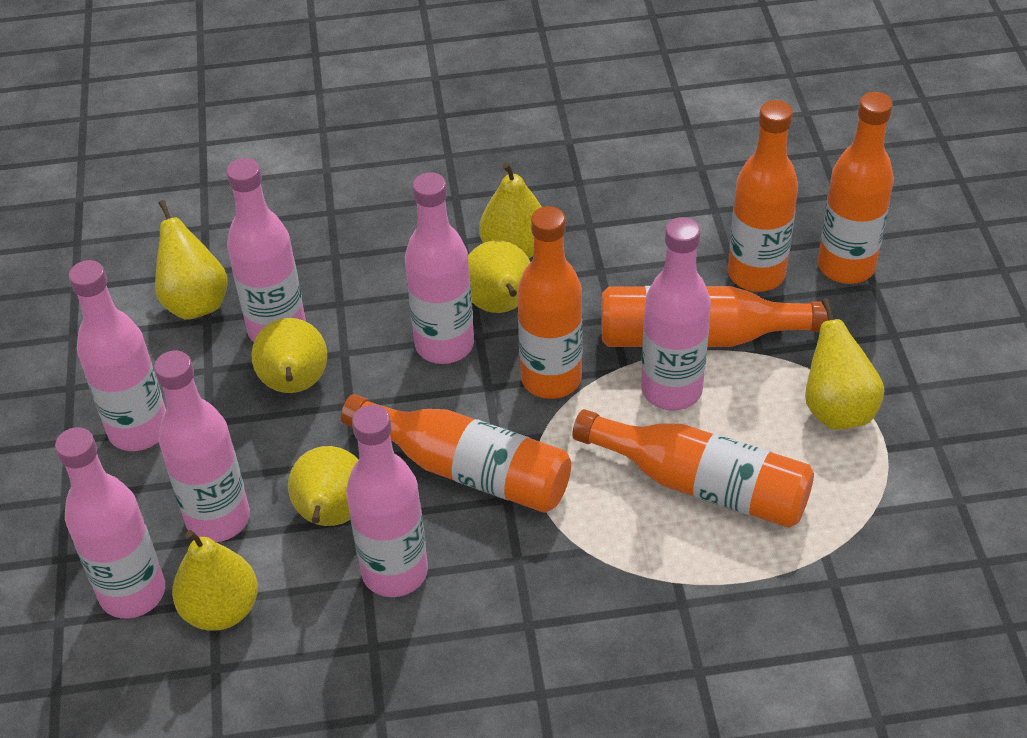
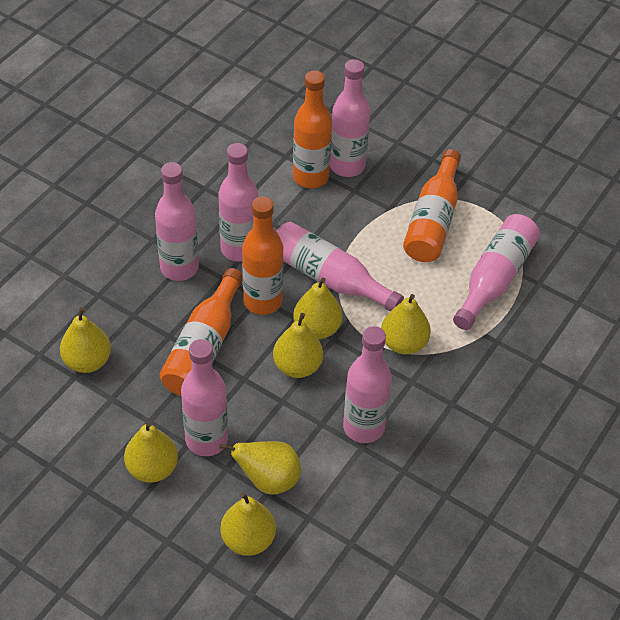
orange bottle: 6 -> 4

